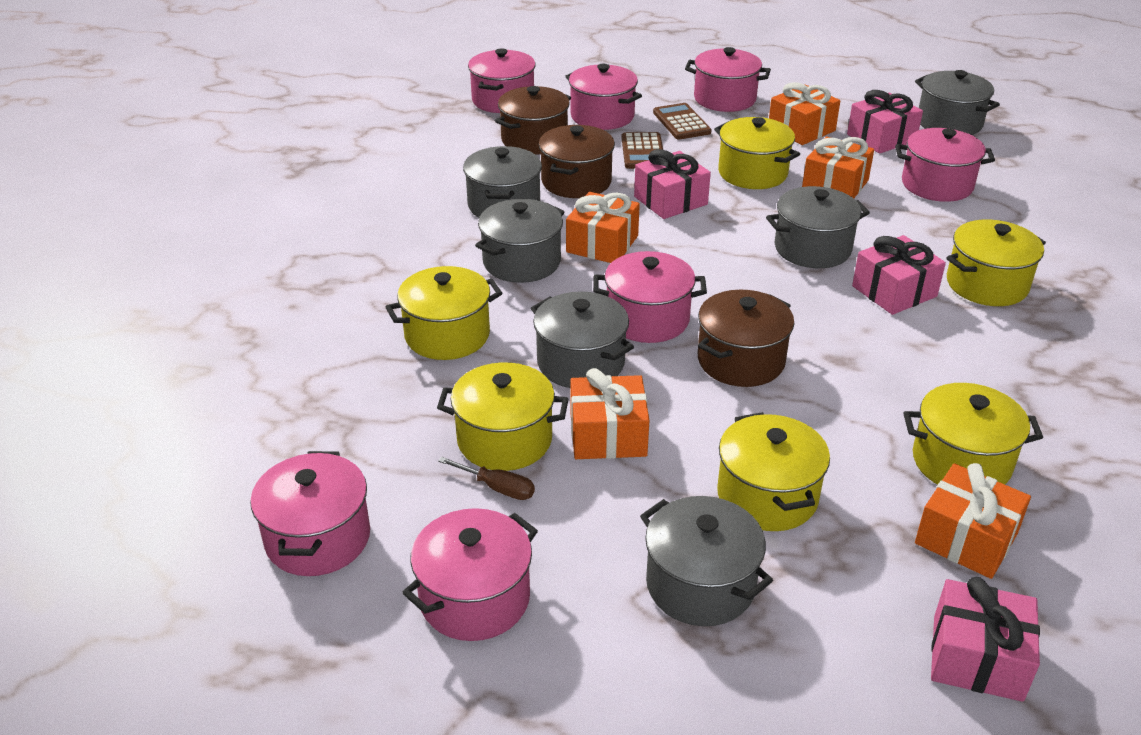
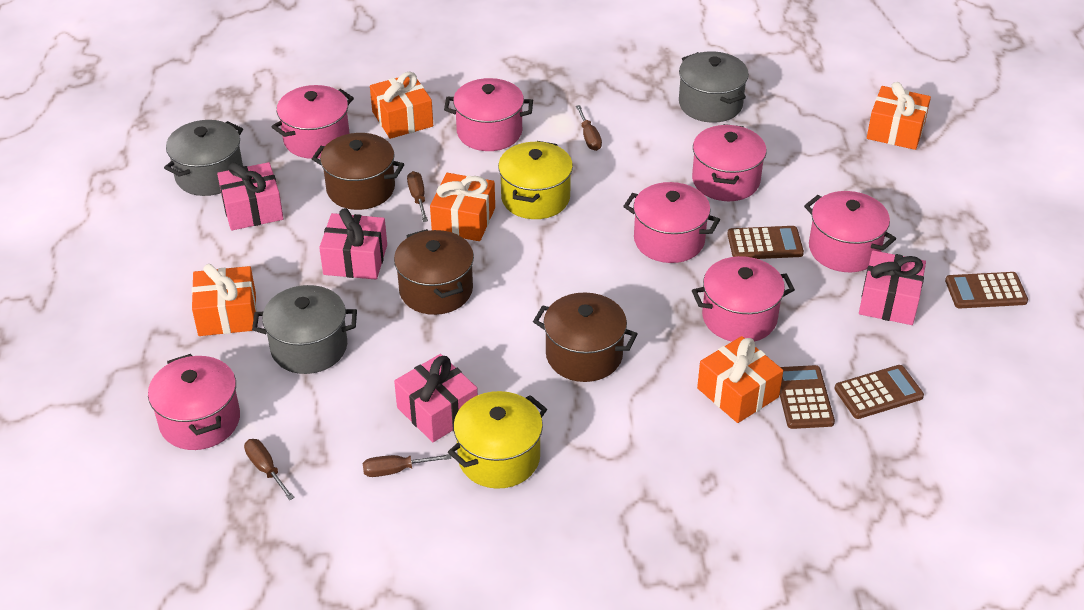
brown calculator: 2 -> 4
brown screwdriver: 1 -> 4
grey pot: 6 -> 3
yellow pot: 6 -> 2

